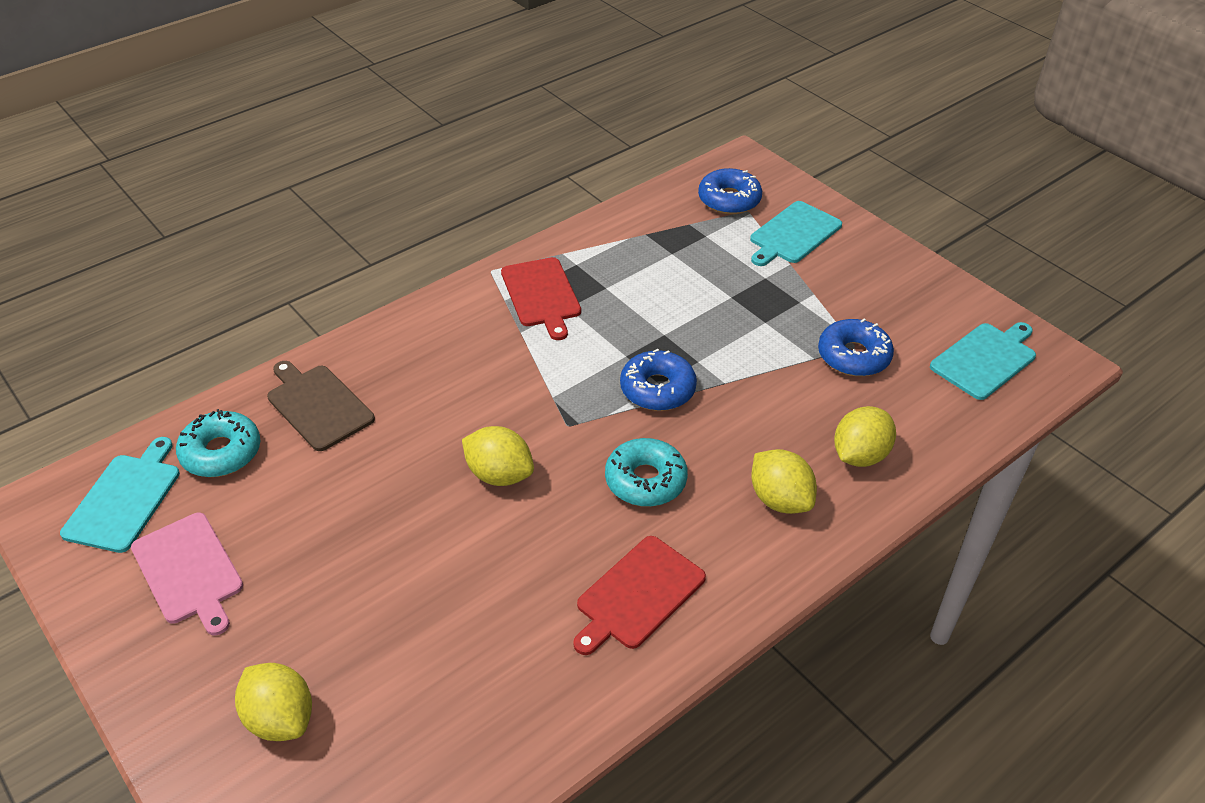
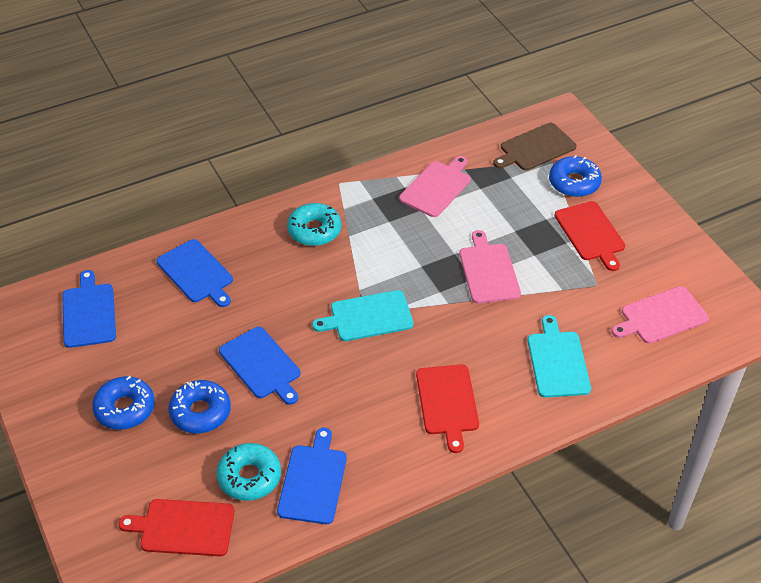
blue cutting board: 0 -> 4
pink cutting board: 1 -> 3
red cutting board: 2 -> 3
turquoise cutting board: 3 -> 2
yellow lemon: 4 -> 0

